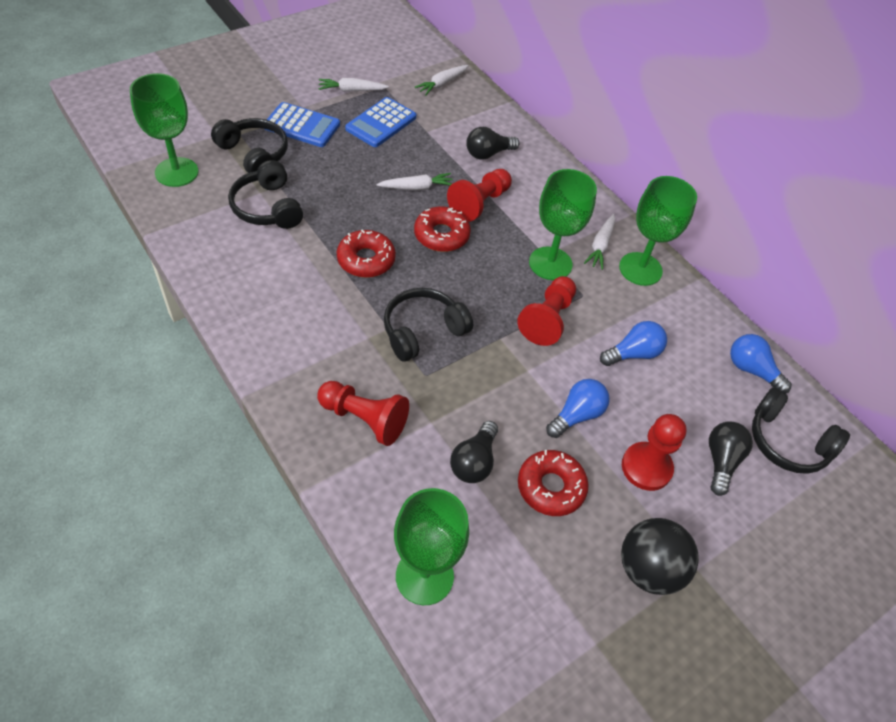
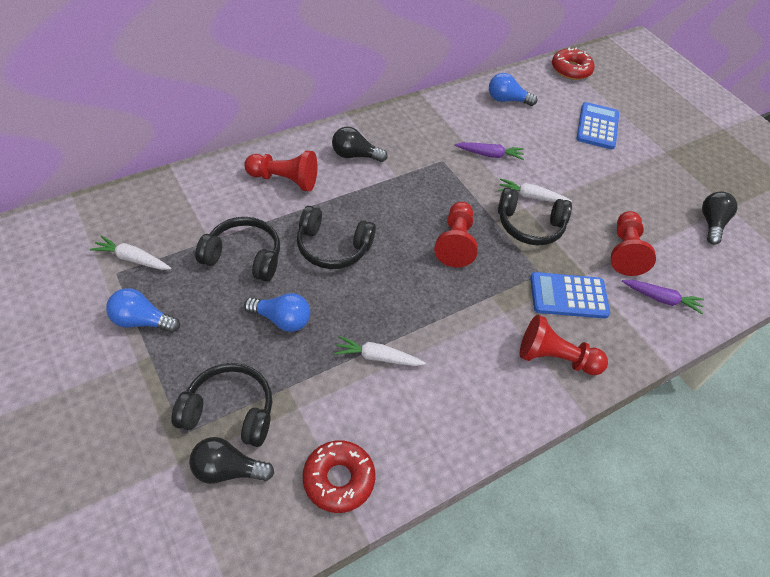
black ball: 1 -> 0
green goblet: 4 -> 0
purple carrot: 0 -> 2
red donut: 3 -> 2
white carrot: 4 -> 3

